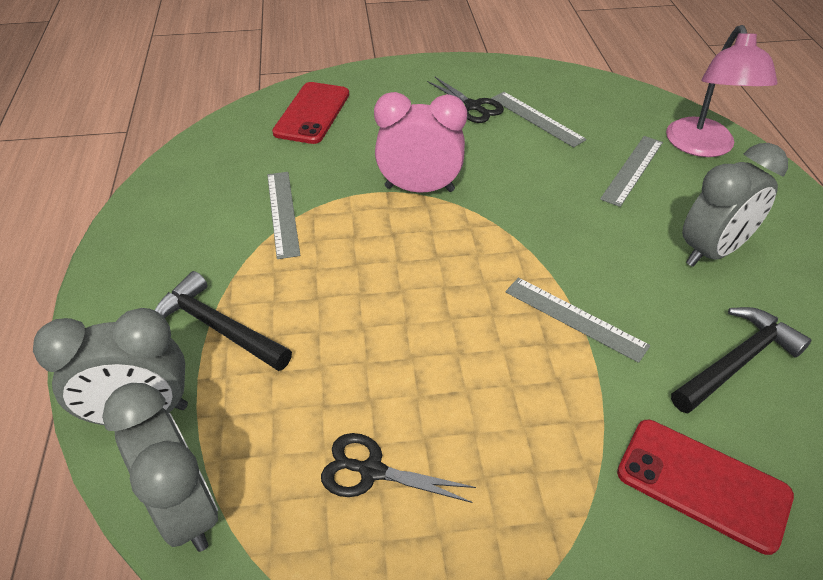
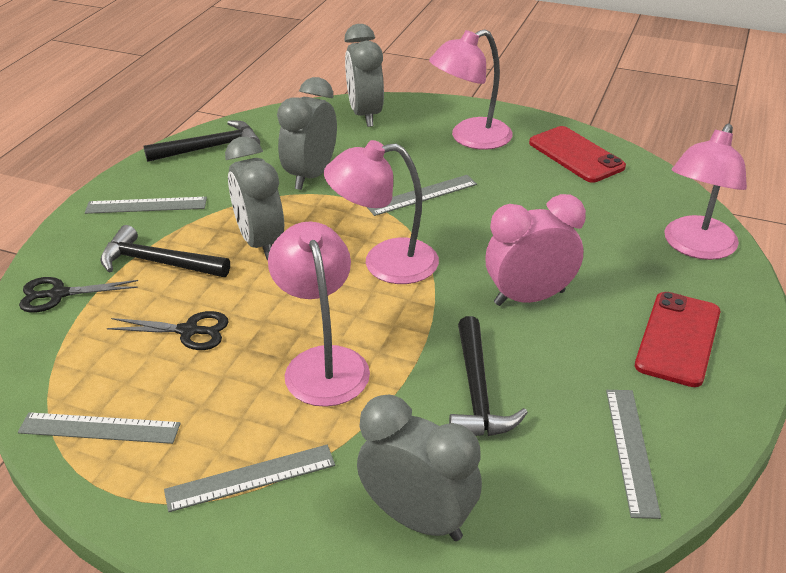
black hammer: 2 -> 3
grey clock: 3 -> 4
grey ruler: 4 -> 5
pink lamp: 1 -> 4

